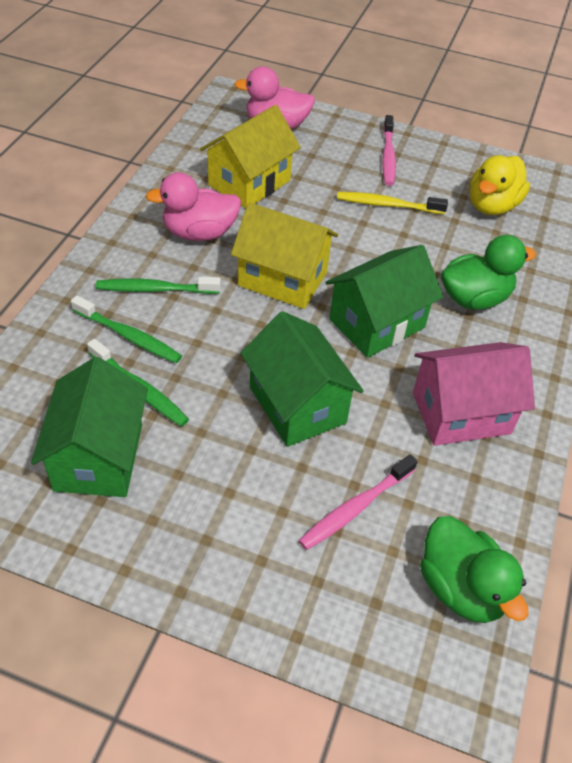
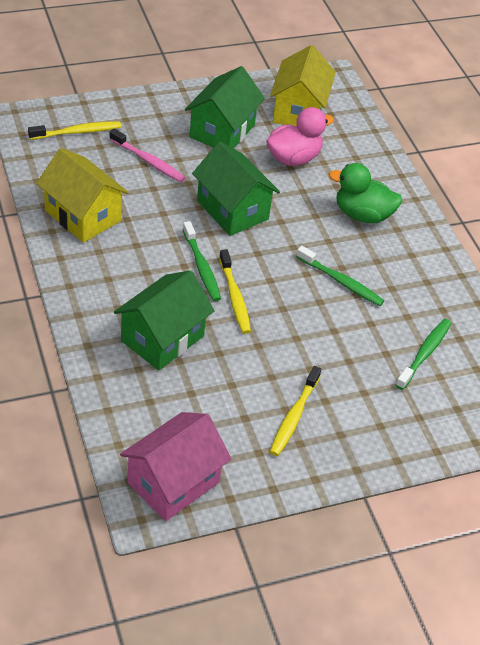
green duck: 2 -> 1
pink duck: 2 -> 1
pink toothbrush: 2 -> 1
yellow duck: 1 -> 0
yellow toothbrush: 1 -> 3

